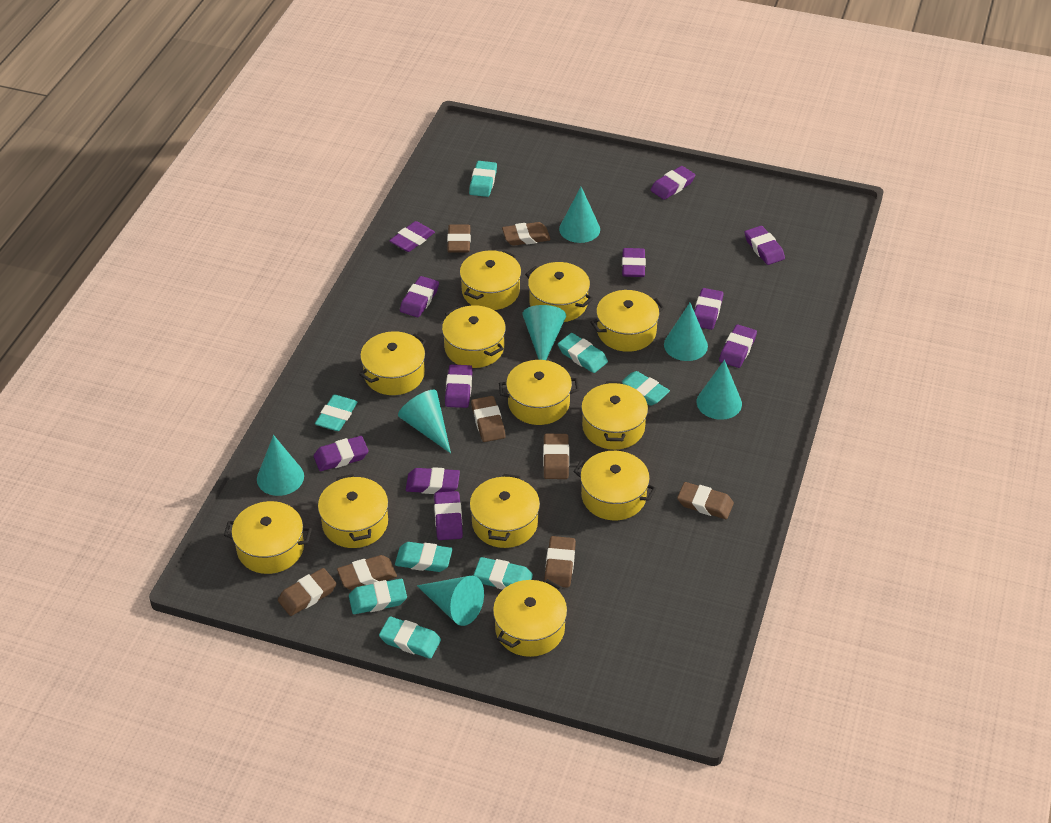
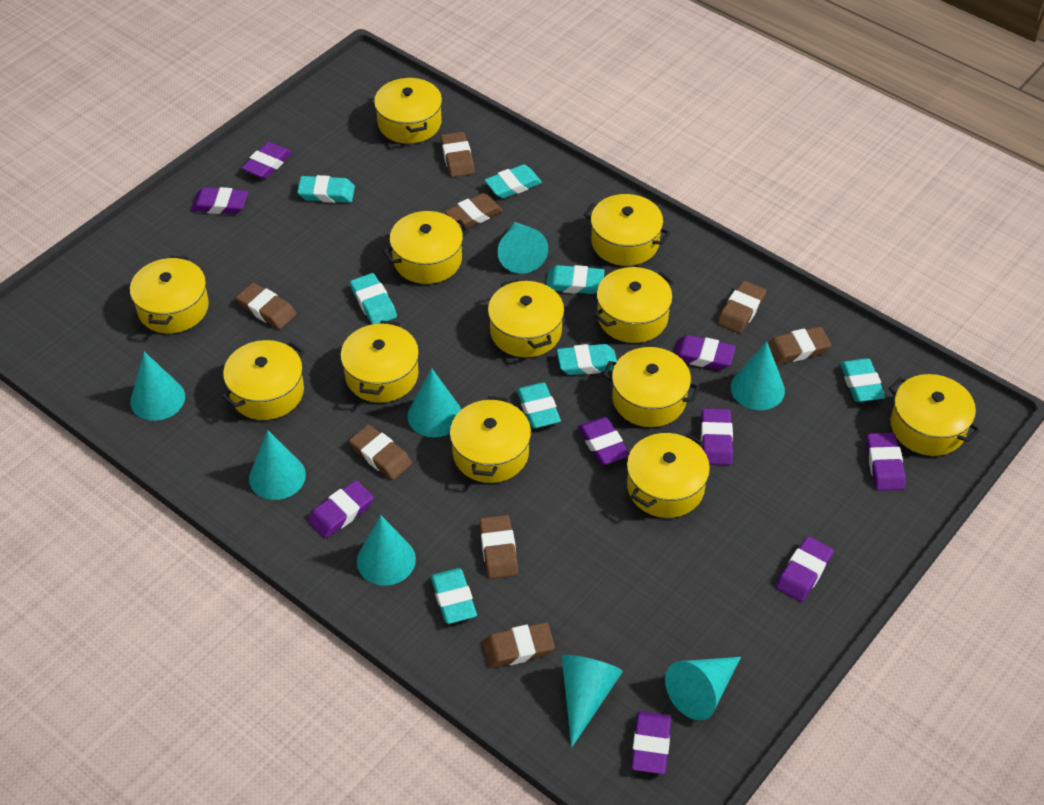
purple eraser: 11 -> 9
turquoise cone: 7 -> 8

